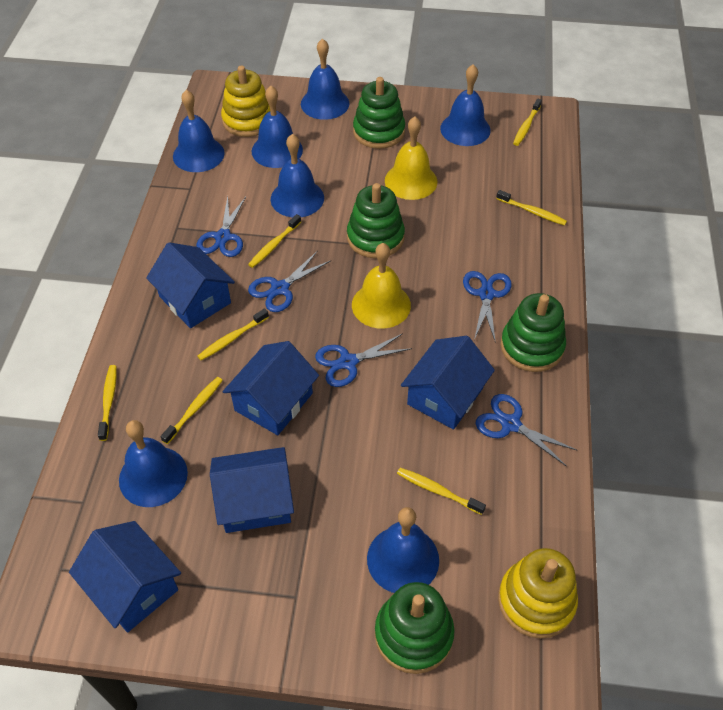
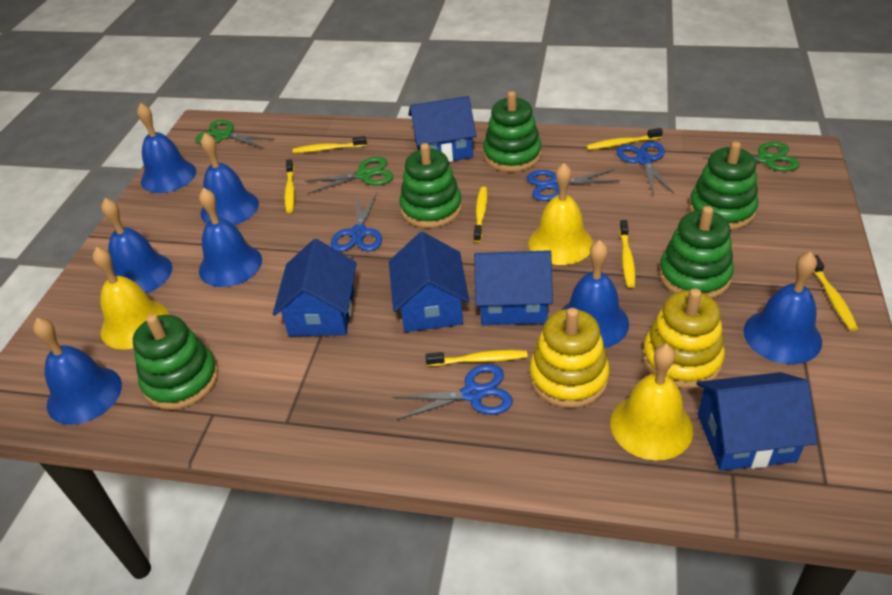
blue scissors: 5 -> 4
green scissors: 0 -> 3
green stacking toy: 4 -> 5
yellow bell: 2 -> 3

